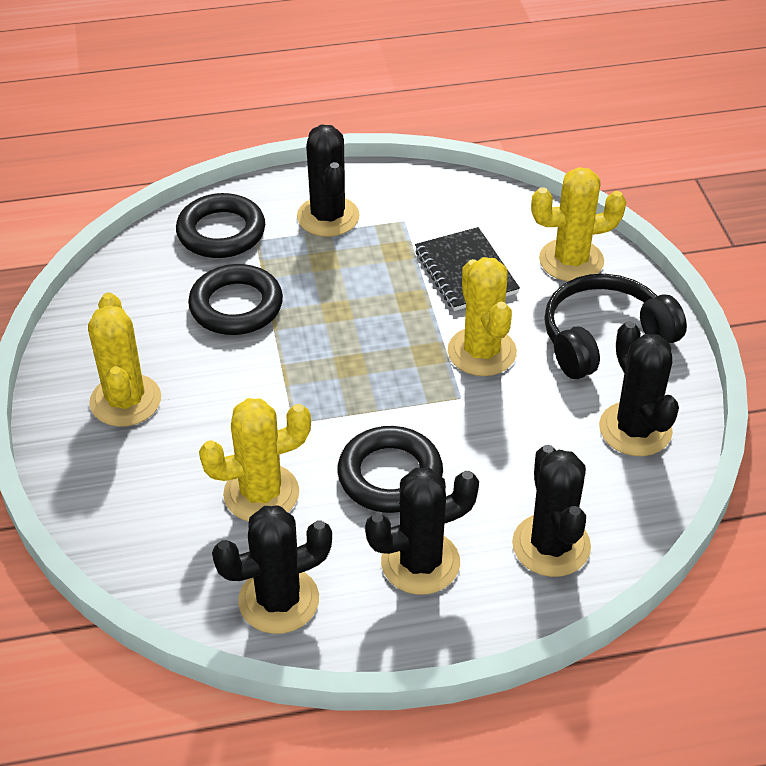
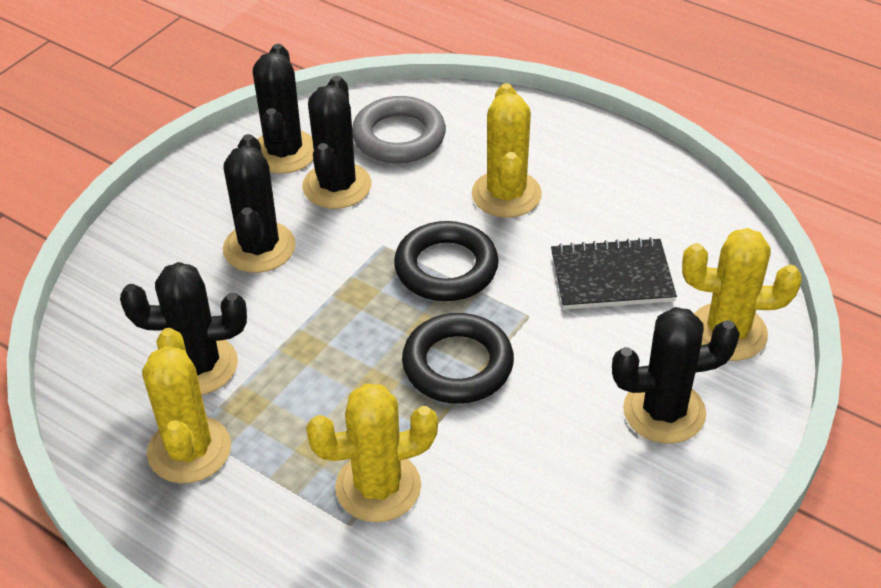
black headphones: 1 -> 0
black ring: 3 -> 2
grey ring: 0 -> 1

